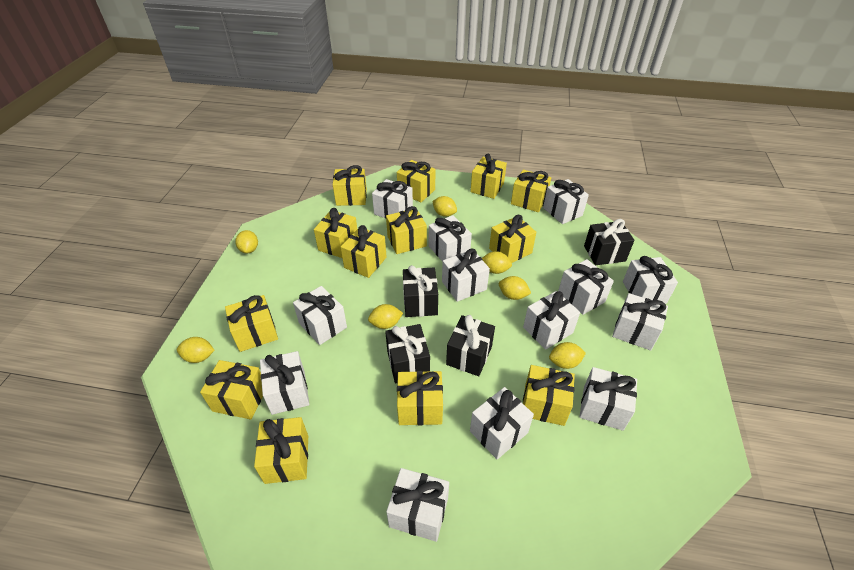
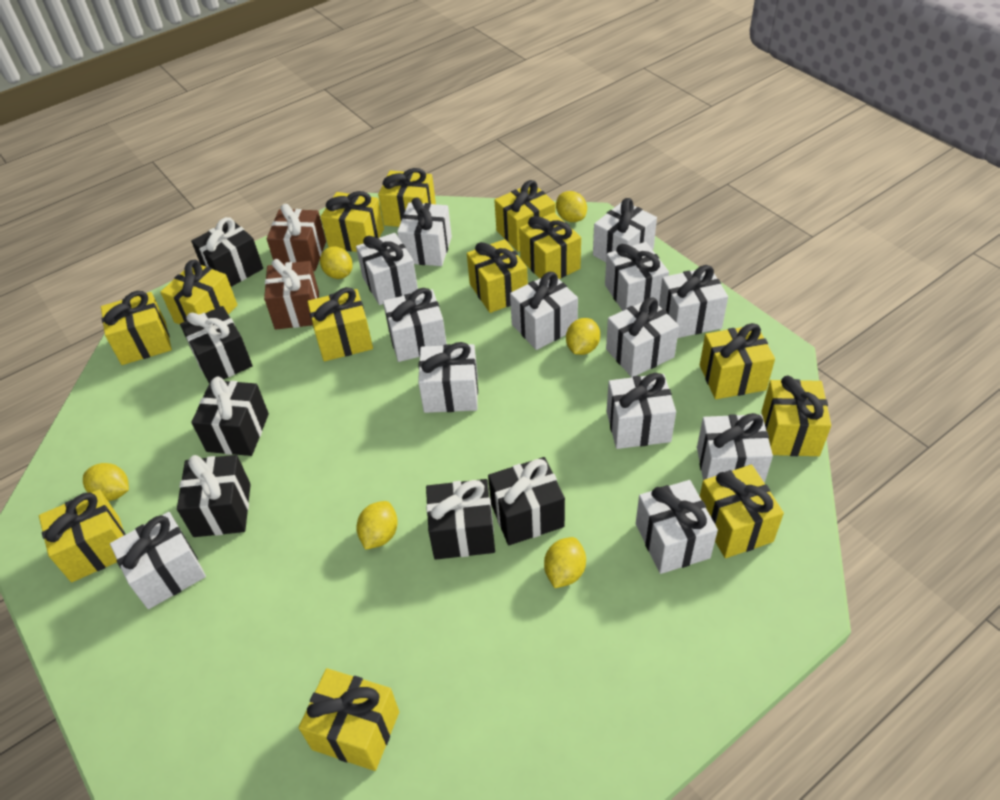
black gift: 4 -> 6
brown gift: 0 -> 2
yellow lemon: 7 -> 6

